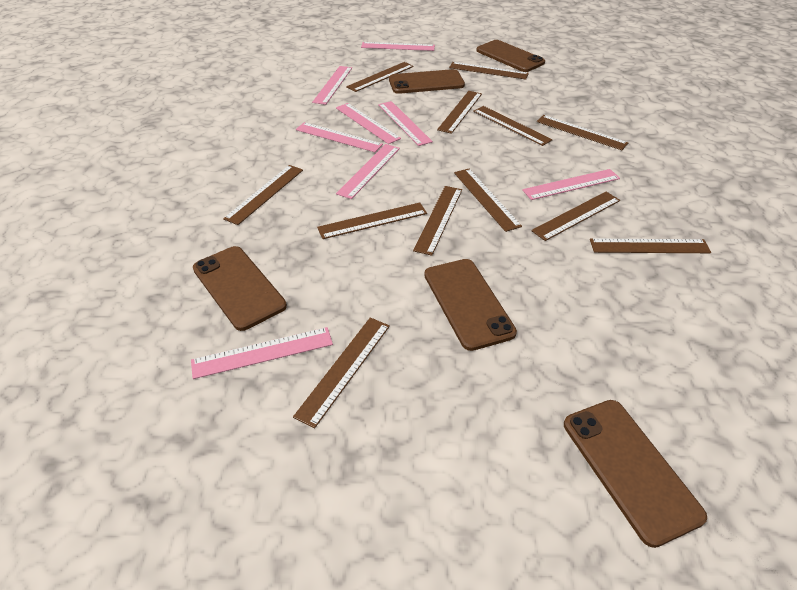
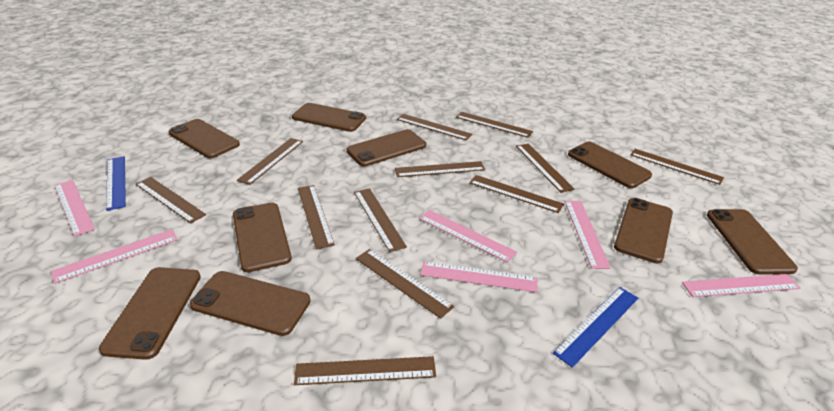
blue ruler: 0 -> 2
brown phone: 5 -> 9
pink ruler: 8 -> 6

